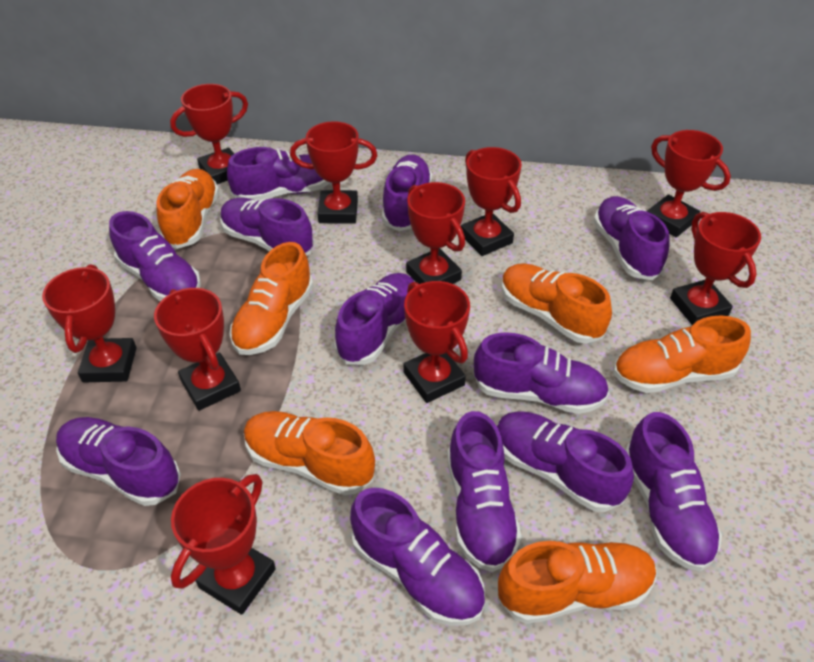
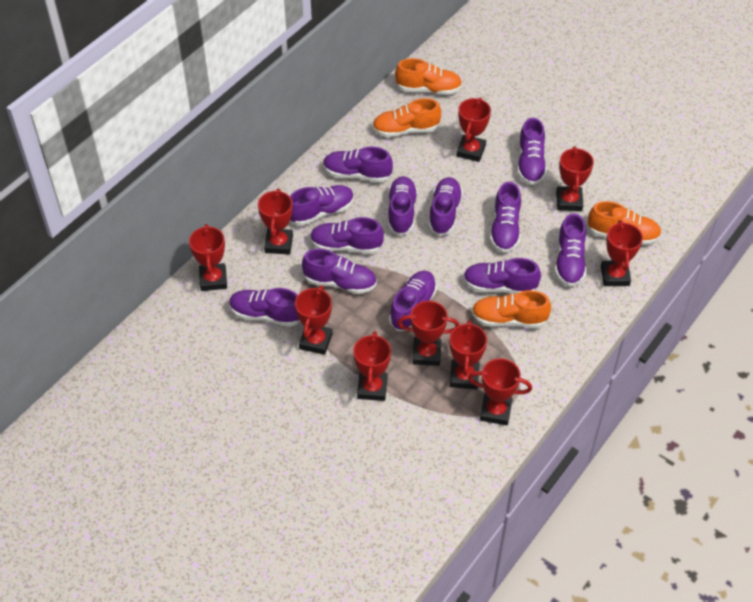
orange shoe: 6 -> 4

